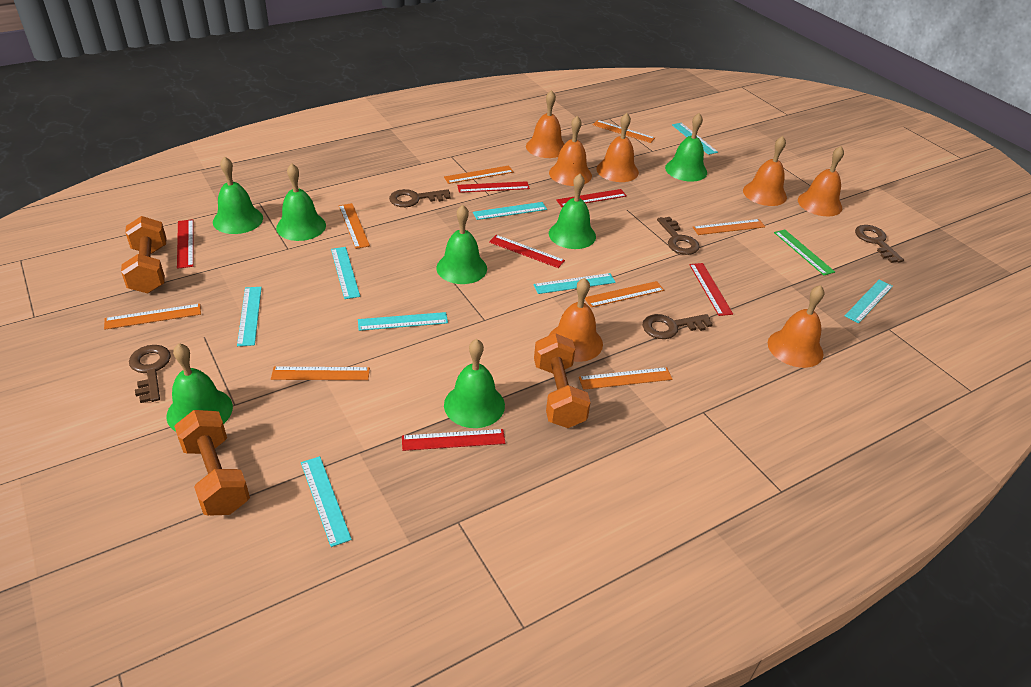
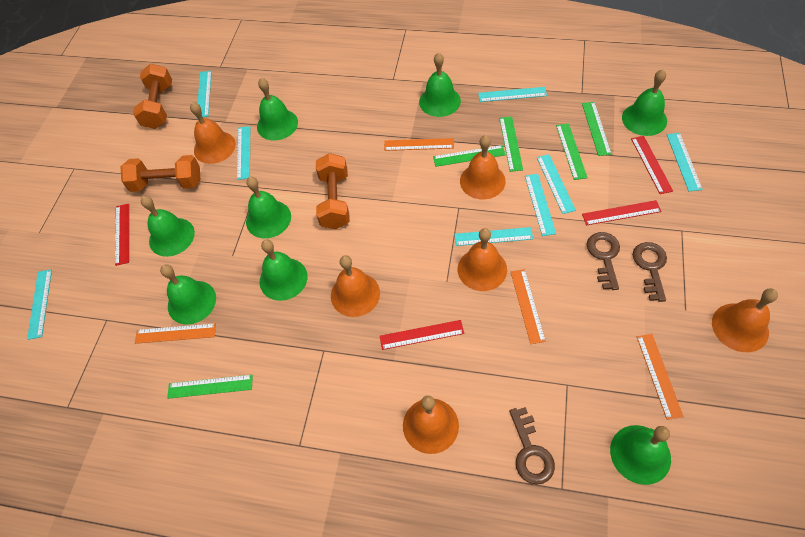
brown key: 5 -> 3
green bell: 7 -> 8
green ruler: 1 -> 5
orange bell: 7 -> 6
orange ruler: 8 -> 4
red ruler: 6 -> 4

